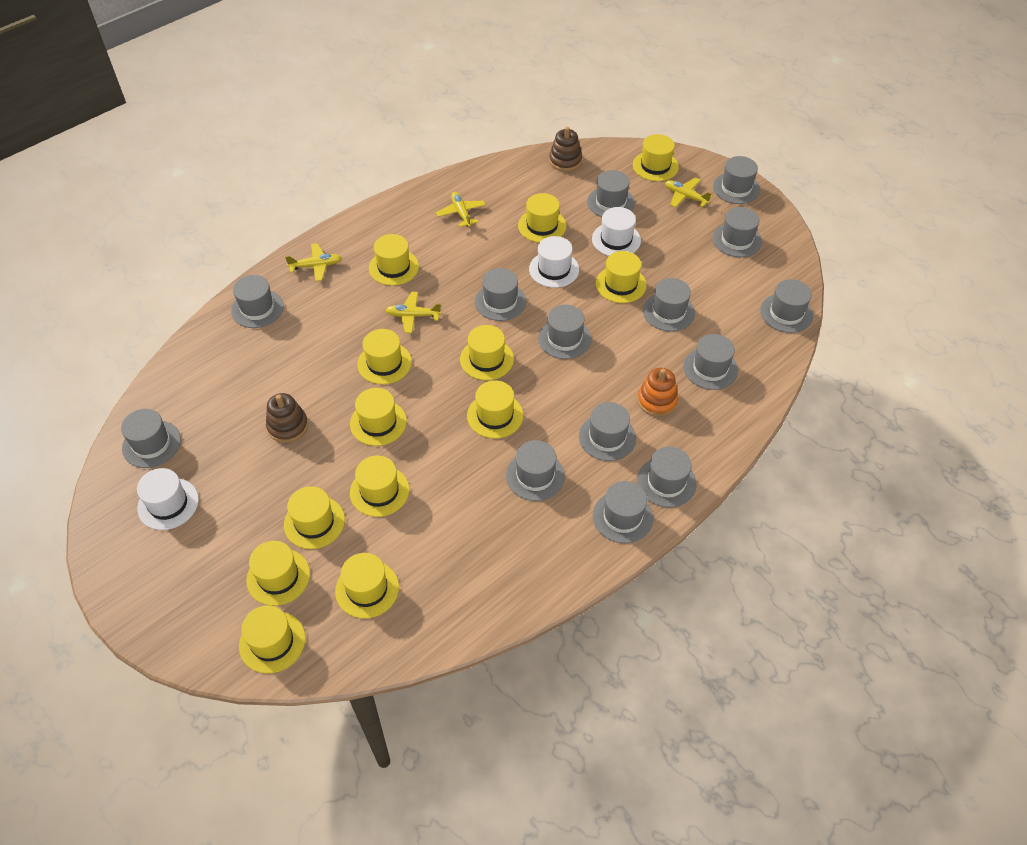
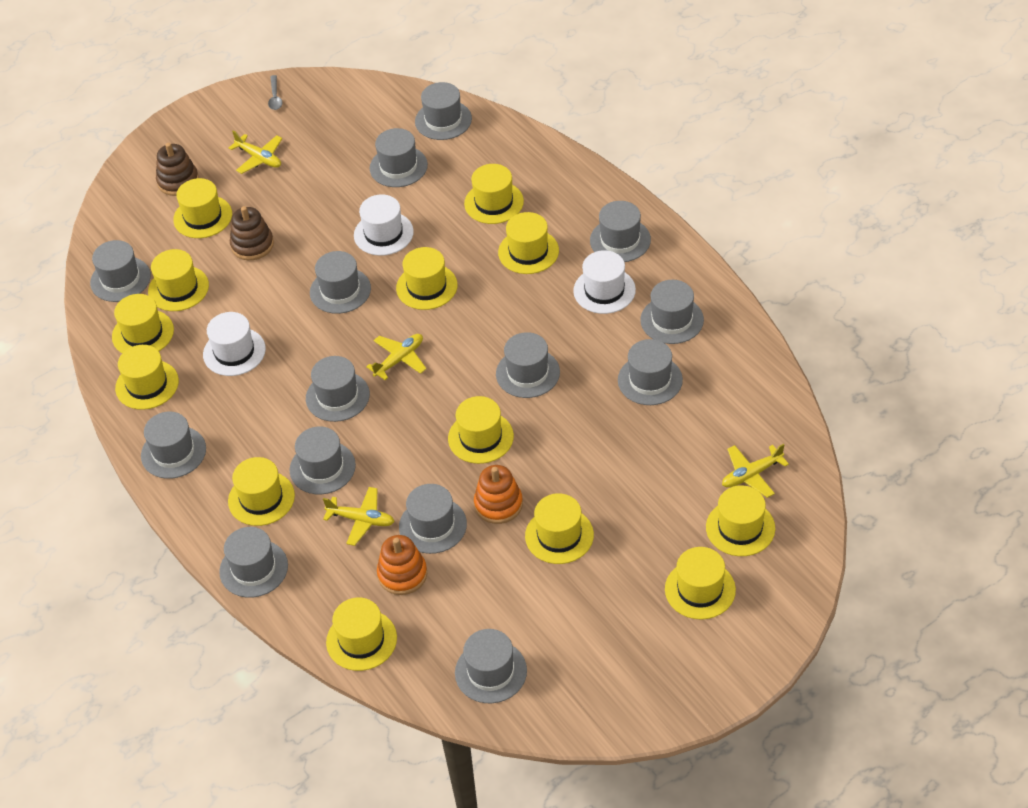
grey spoon: 0 -> 1
orange stacking toy: 1 -> 2

